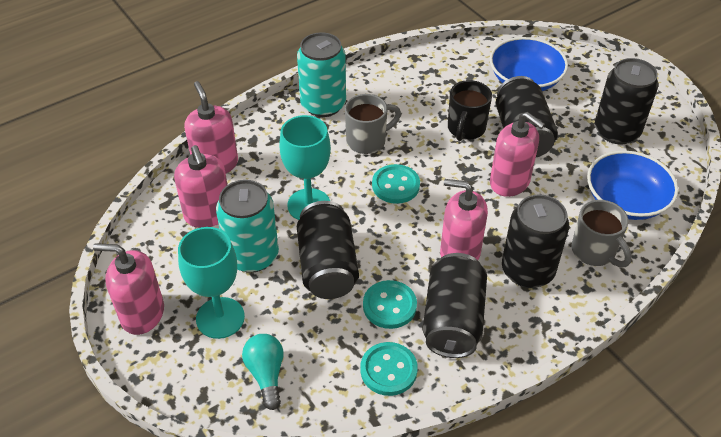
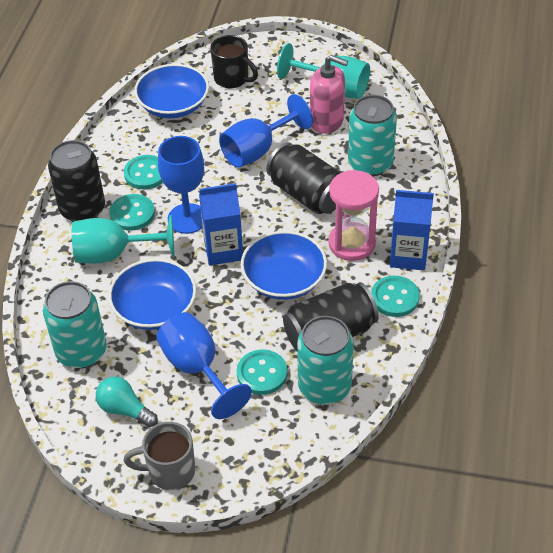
black can: 5 -> 3
blue bowl: 2 -> 3
blue carton: 0 -> 2
blue goblet: 0 -> 3
grey mug: 2 -> 1
pink hourglass: 0 -> 1
pink soap dispenser: 5 -> 1
turquoise button: 3 -> 4
turquoise can: 2 -> 3

